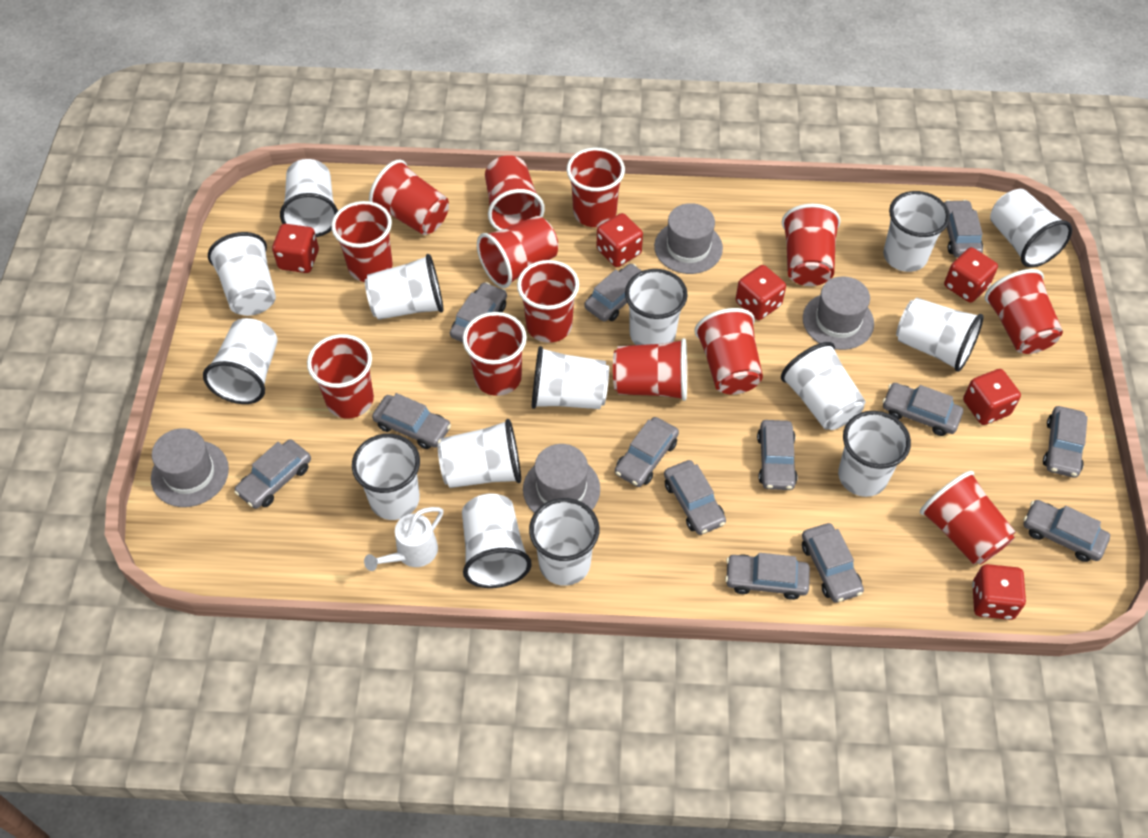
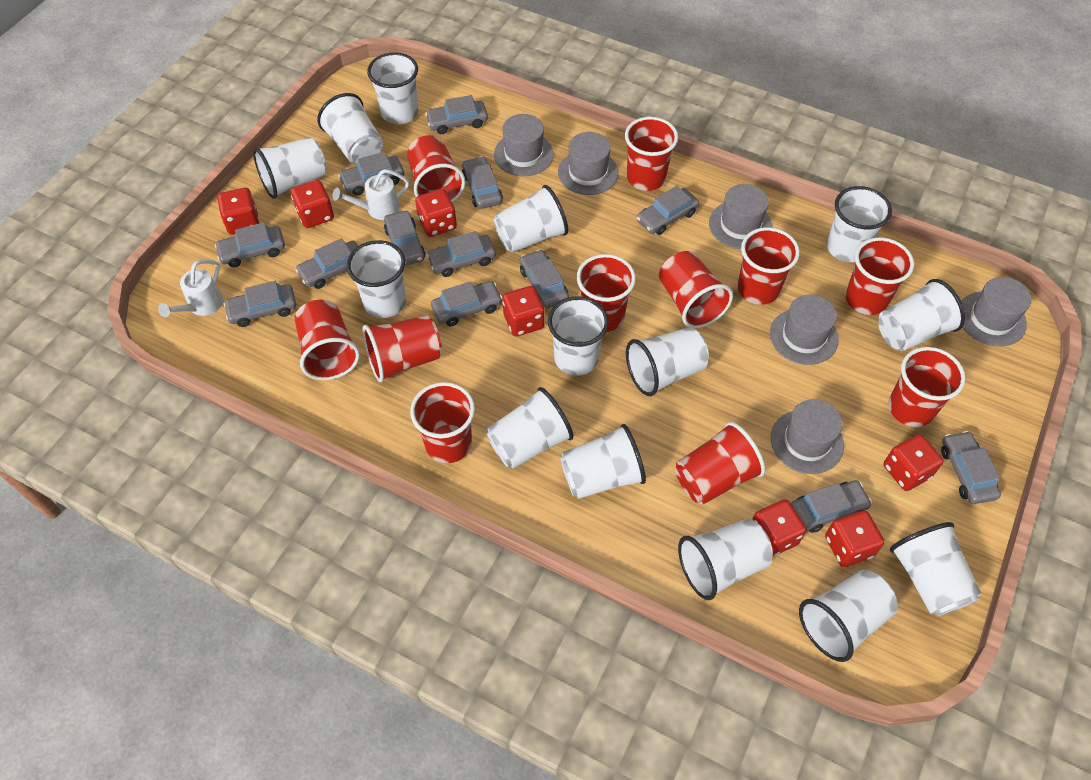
grey hat: 4 -> 6
red cup: 13 -> 11
red dice: 6 -> 7
white cup: 15 -> 14
white watering can: 1 -> 2

